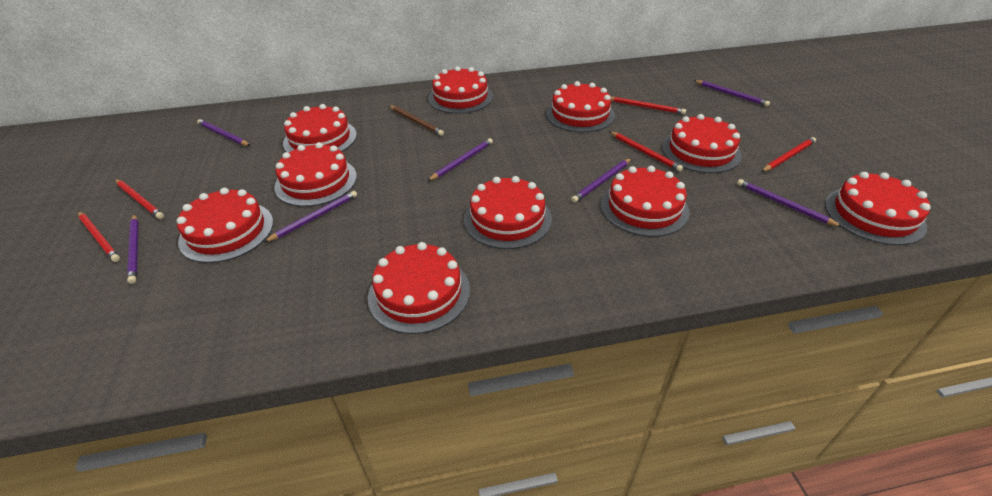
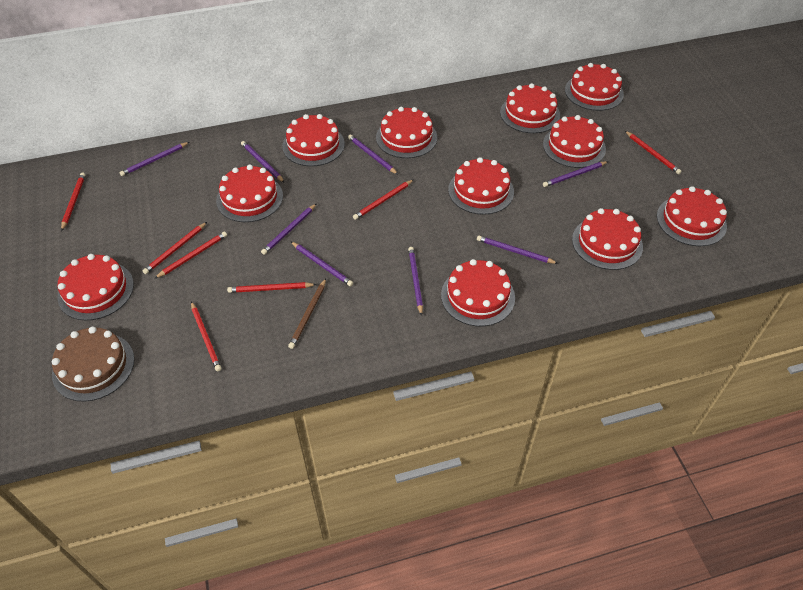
brown cake: 0 -> 1
purple pencil: 7 -> 8
red cake: 10 -> 11
red pencil: 5 -> 7

